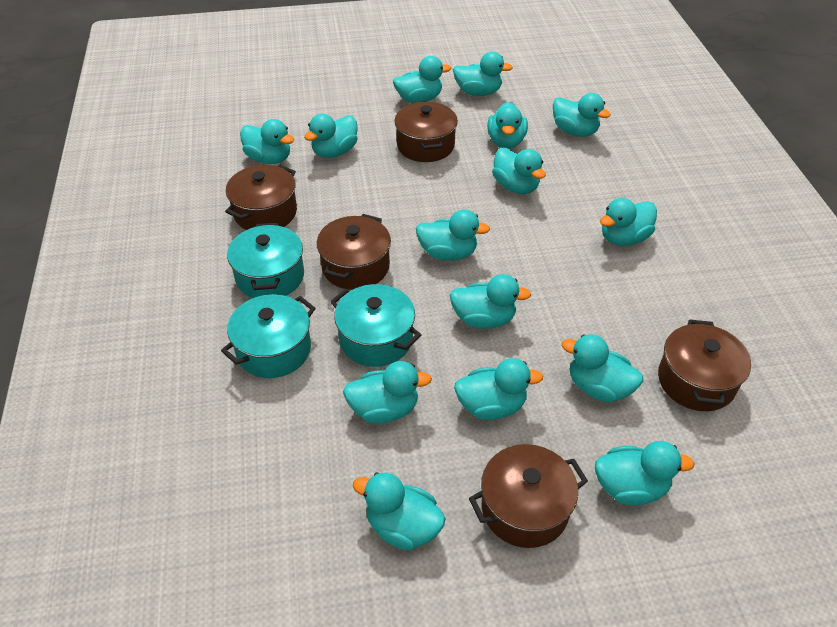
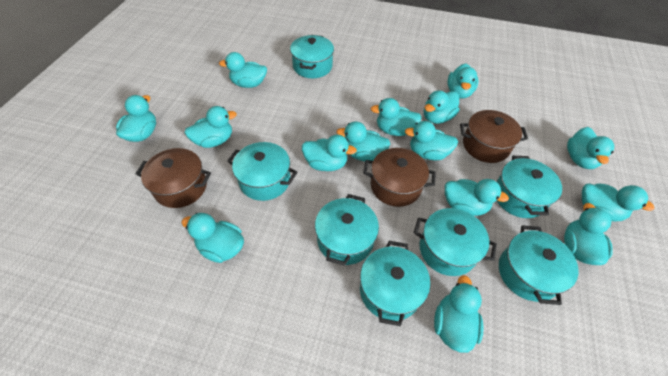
brown pot: 5 -> 3
turquoise pot: 3 -> 7

